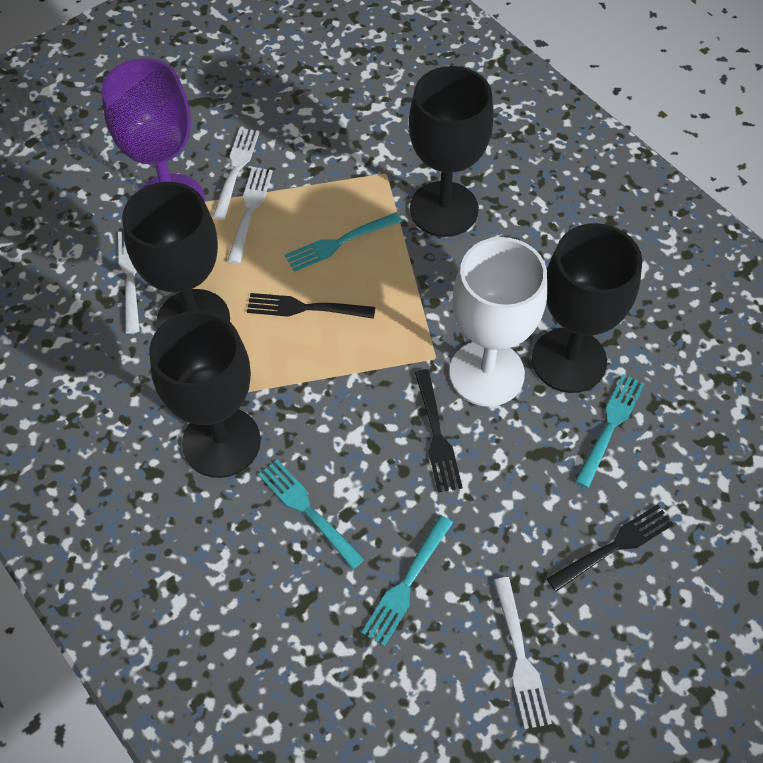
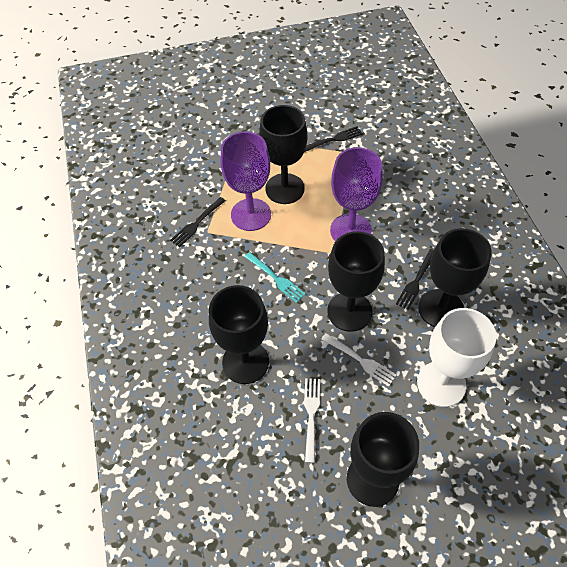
black goblet: 4 -> 5
purple goblet: 1 -> 2
turquoise fork: 4 -> 1
white fork: 4 -> 2

